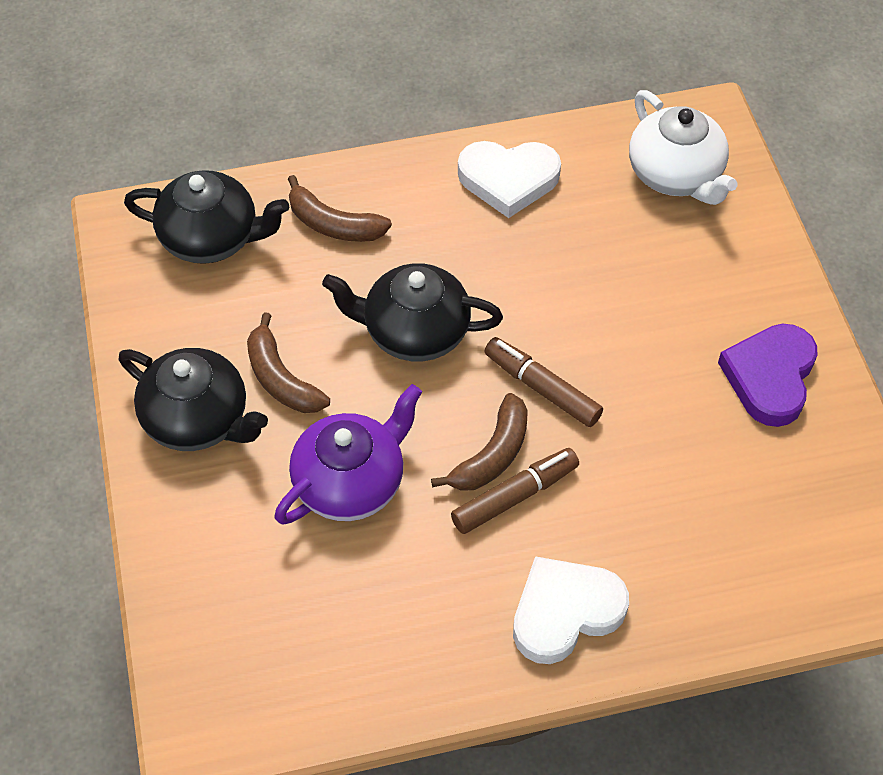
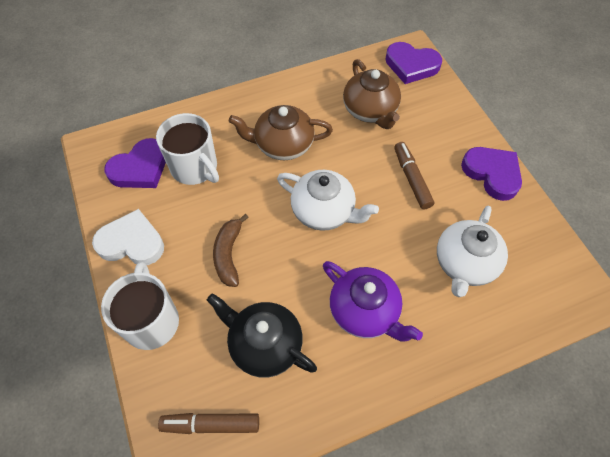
black teapot: 3 -> 1
brown banana: 3 -> 1
brown teapot: 0 -> 2
purple heart: 1 -> 3
white heart: 2 -> 1
white mug: 0 -> 2
white teapot: 1 -> 2

